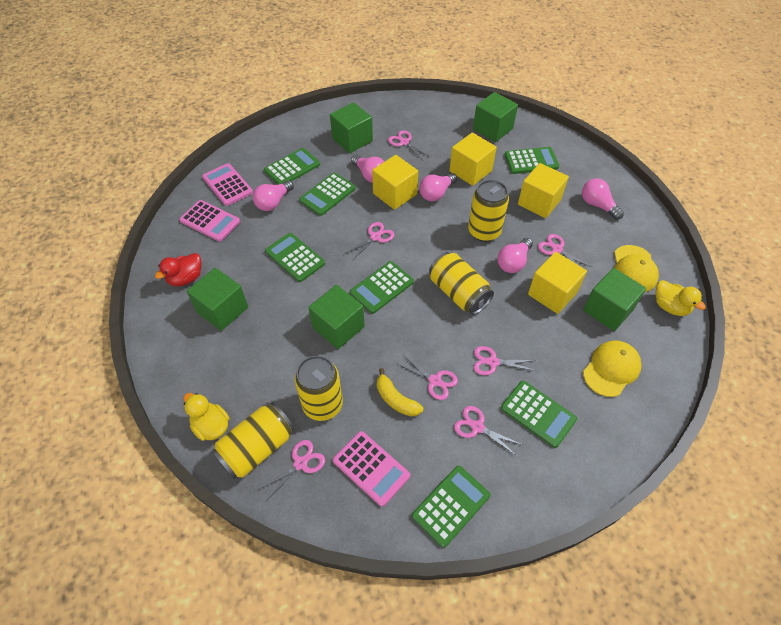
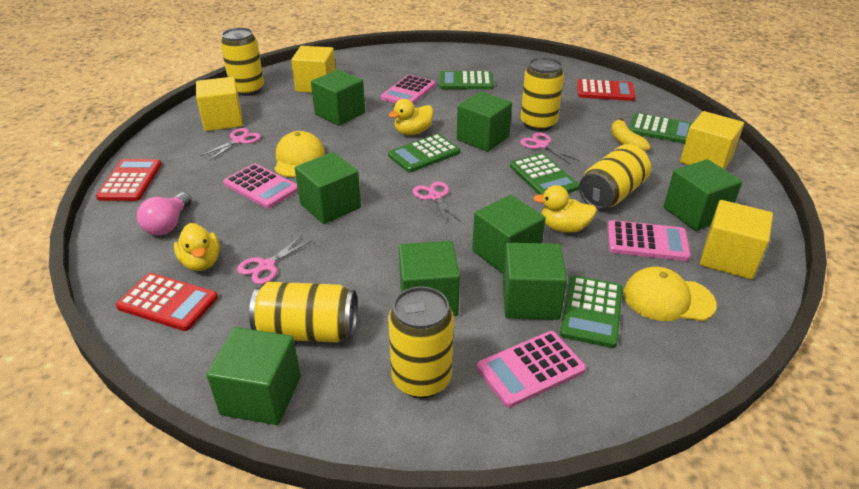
green calculator: 7 -> 5
green cube: 5 -> 8
pink calculator: 3 -> 4
pink light bulb: 5 -> 1
pink scissors: 7 -> 4
red calculator: 0 -> 3
red duck: 1 -> 0
yellow can: 4 -> 5
yellow duck: 2 -> 3

